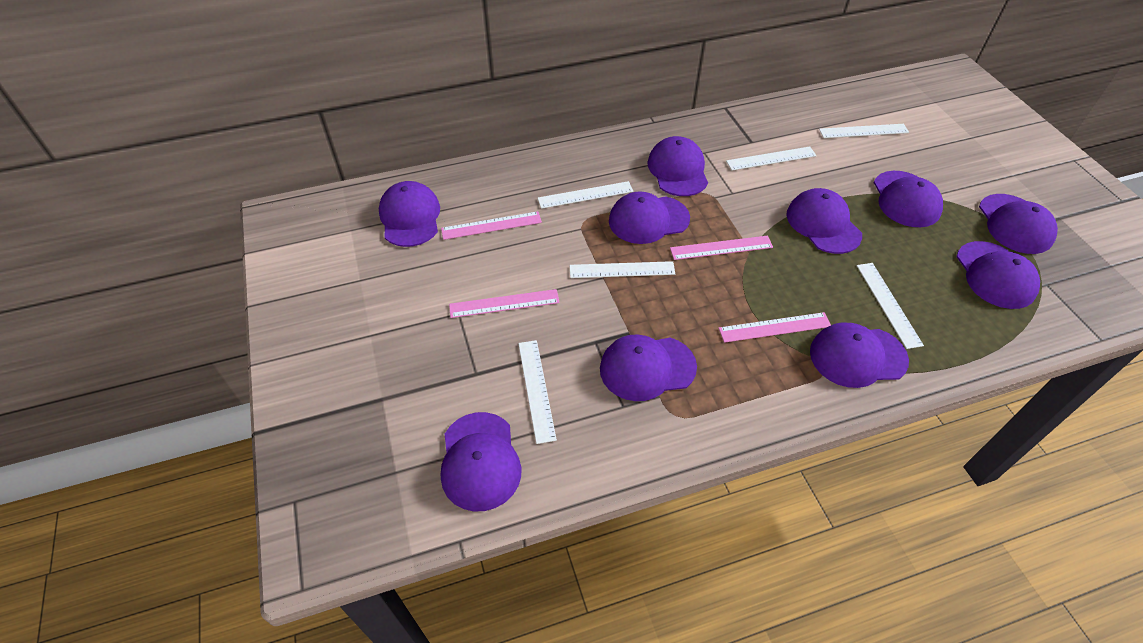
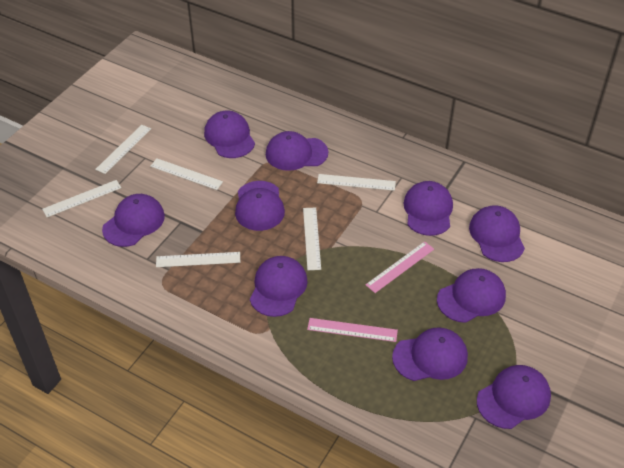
pink ruler: 4 -> 2

